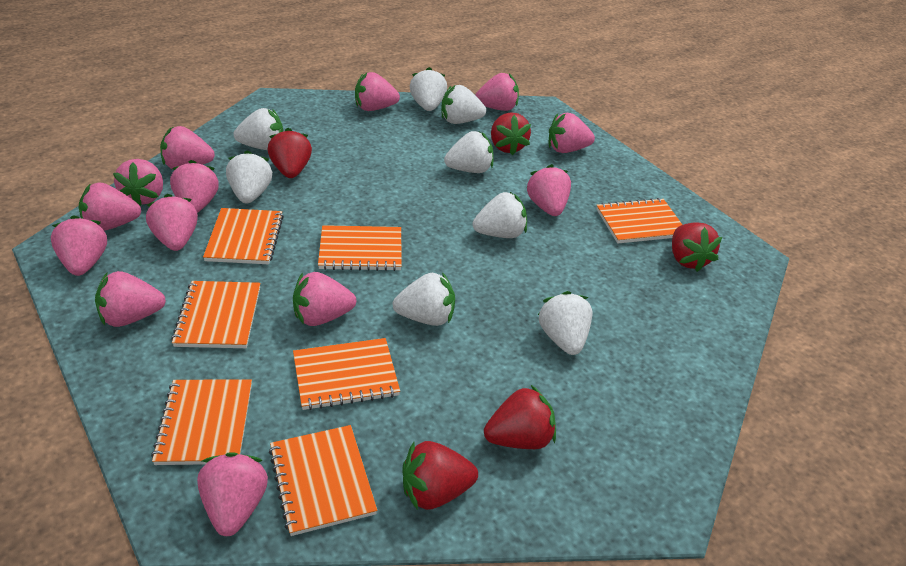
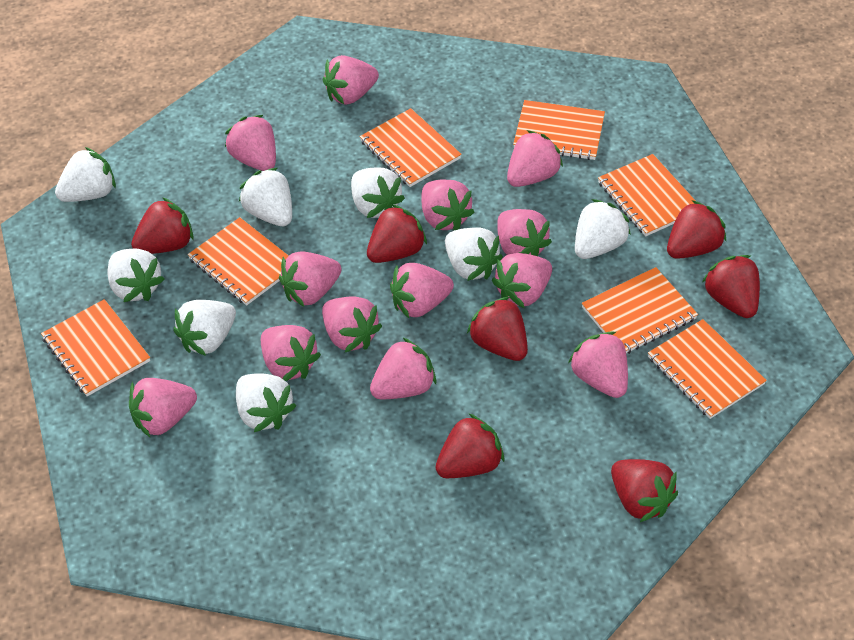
red strawberry: 5 -> 7

